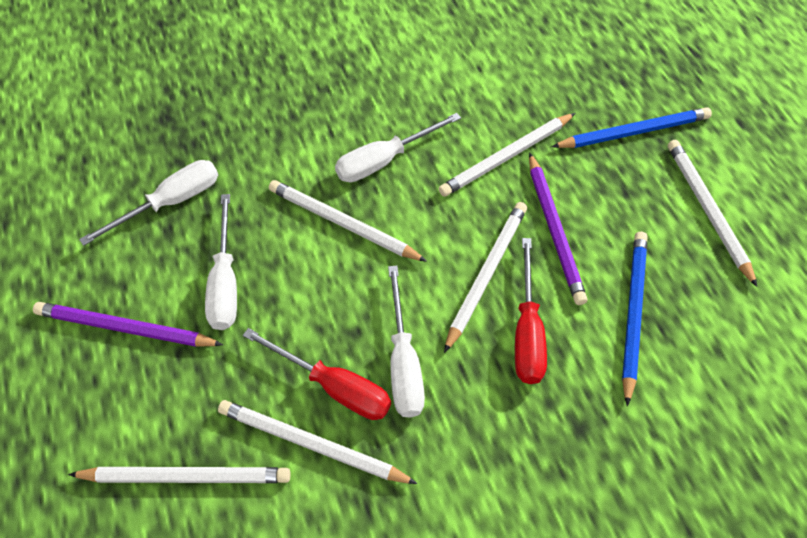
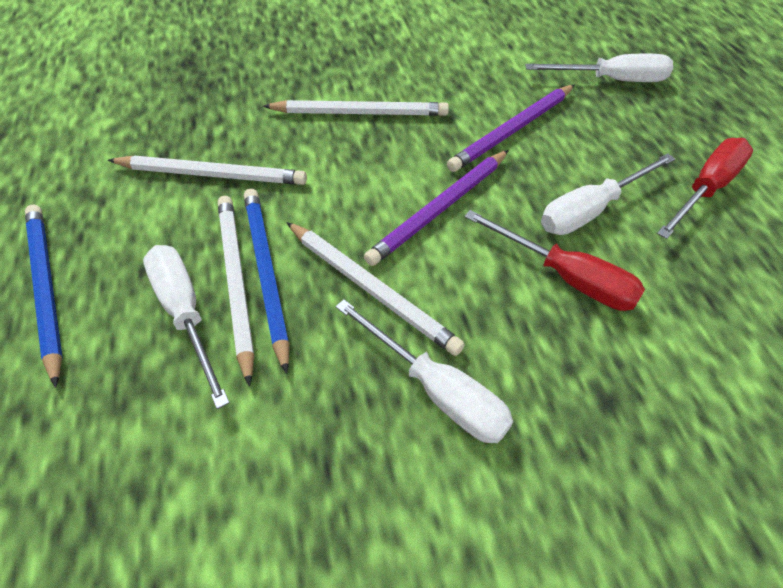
white pencil: 6 -> 4

